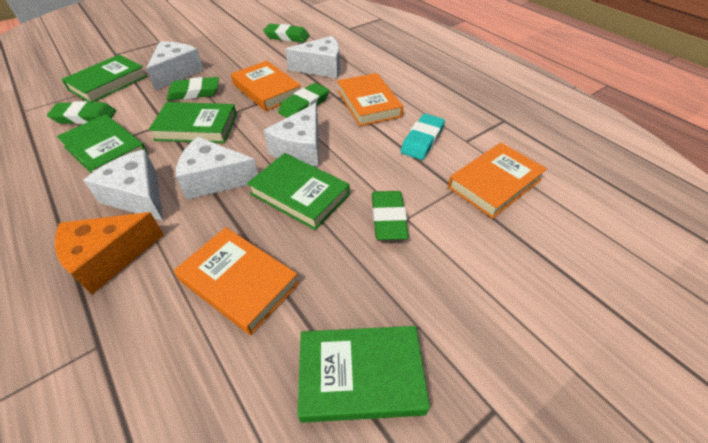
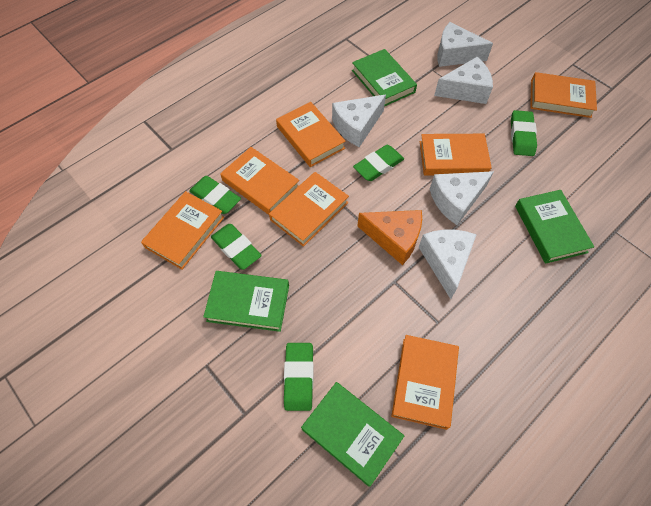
green book: 5 -> 4
orange book: 4 -> 7
turquoise eraser: 1 -> 0

